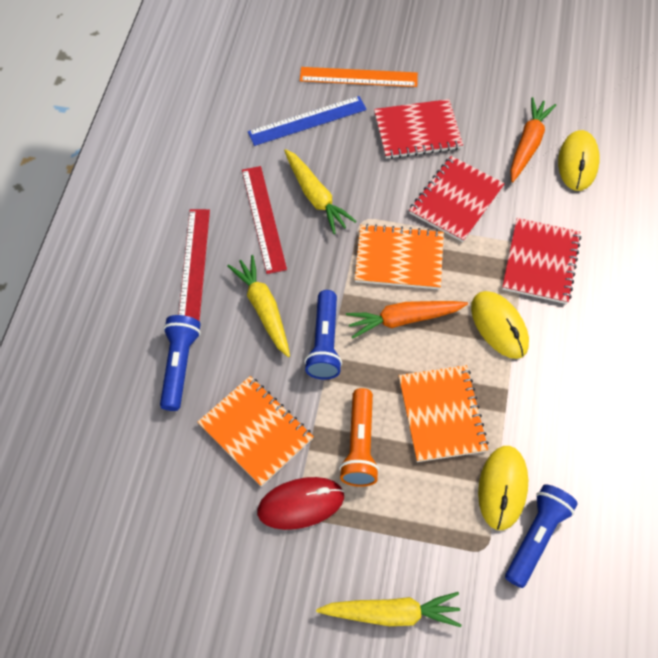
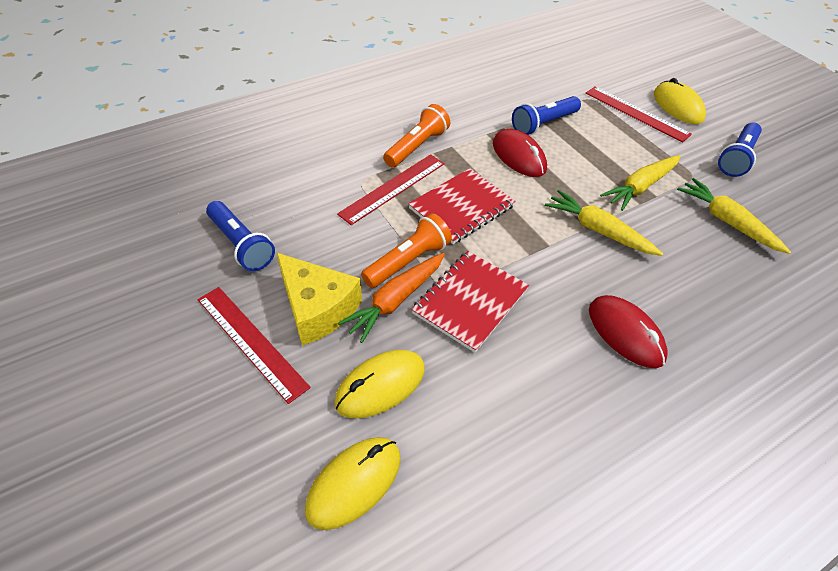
blue ruler: 1 -> 0
orange carrot: 2 -> 1
orange flashlight: 1 -> 2
orange notebook: 3 -> 0
orange ruler: 1 -> 0
red mouse: 1 -> 2
red notebook: 3 -> 2
red ruler: 2 -> 3
yellow cheese: 0 -> 1

